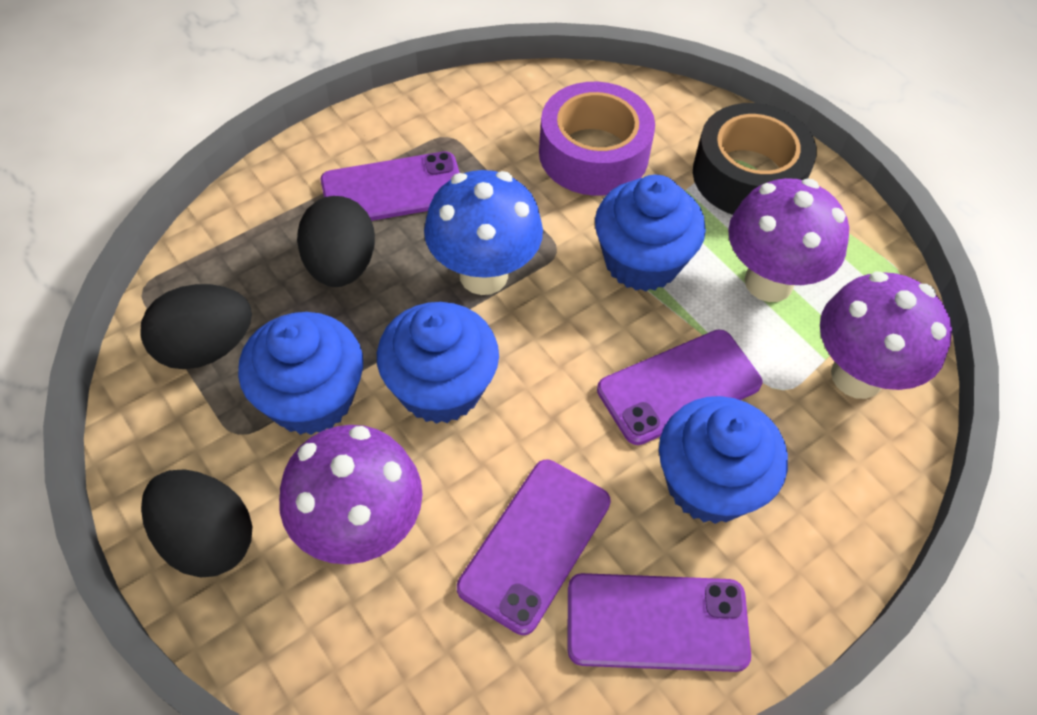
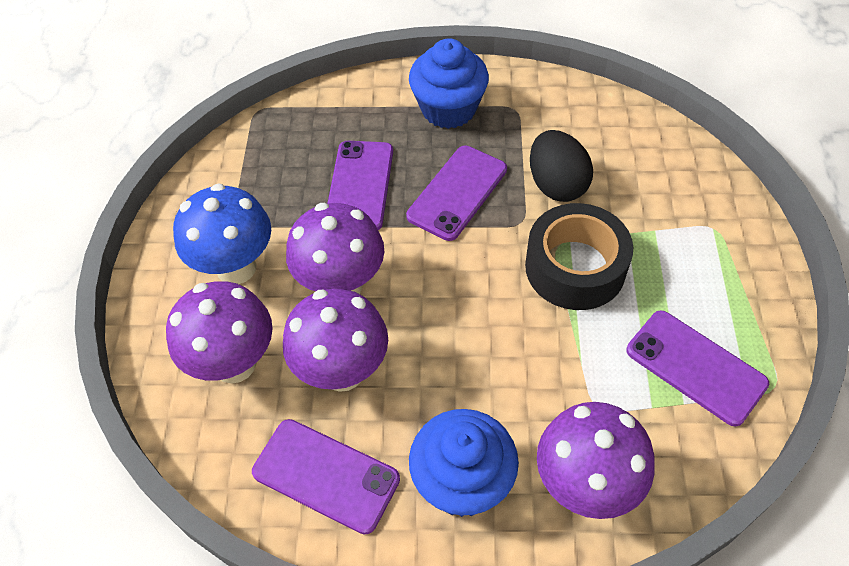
black egg: 3 -> 1
blue cupcake: 4 -> 2
purple mushroom: 3 -> 4
purple tape: 1 -> 0

